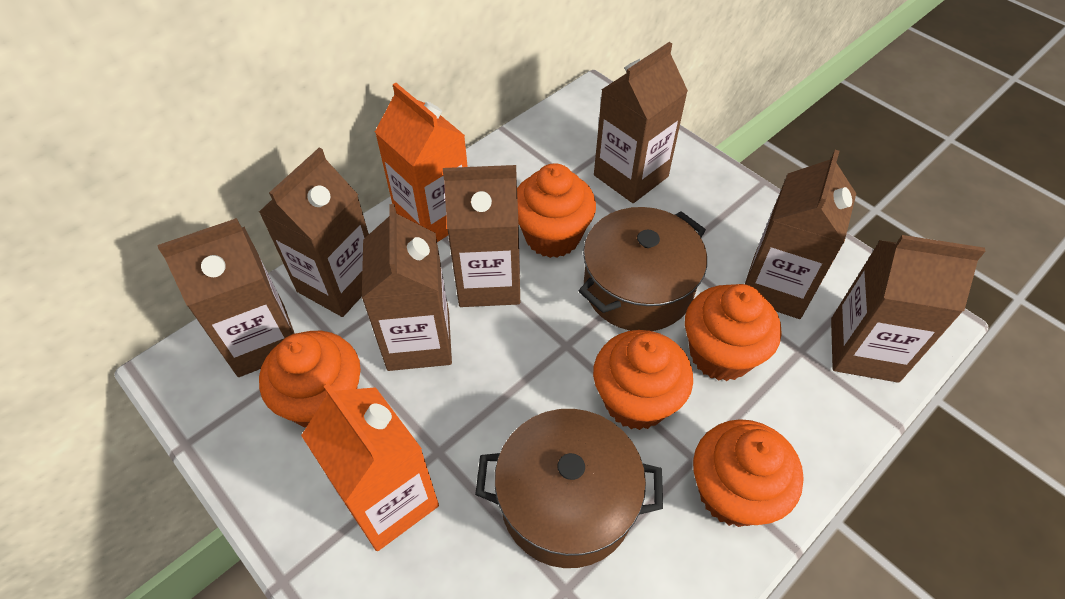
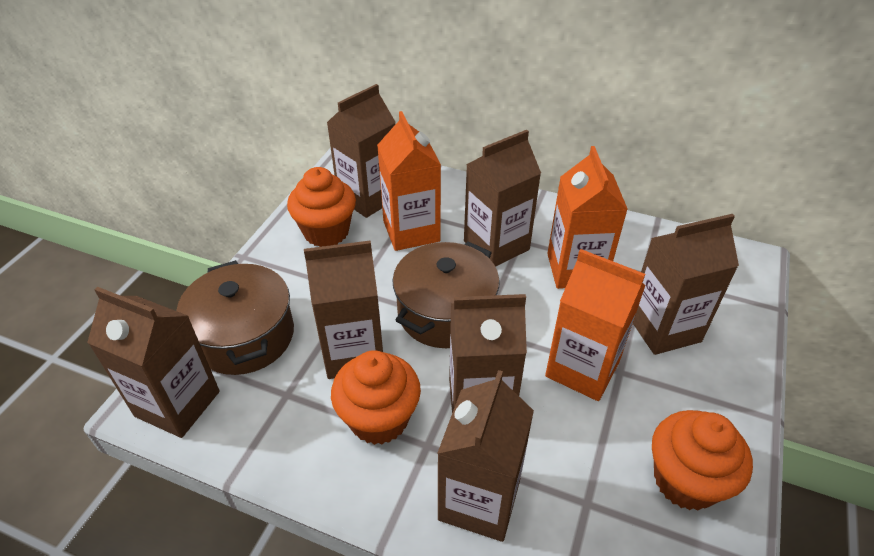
orange carton: 2 -> 3
orange cupcake: 5 -> 3

